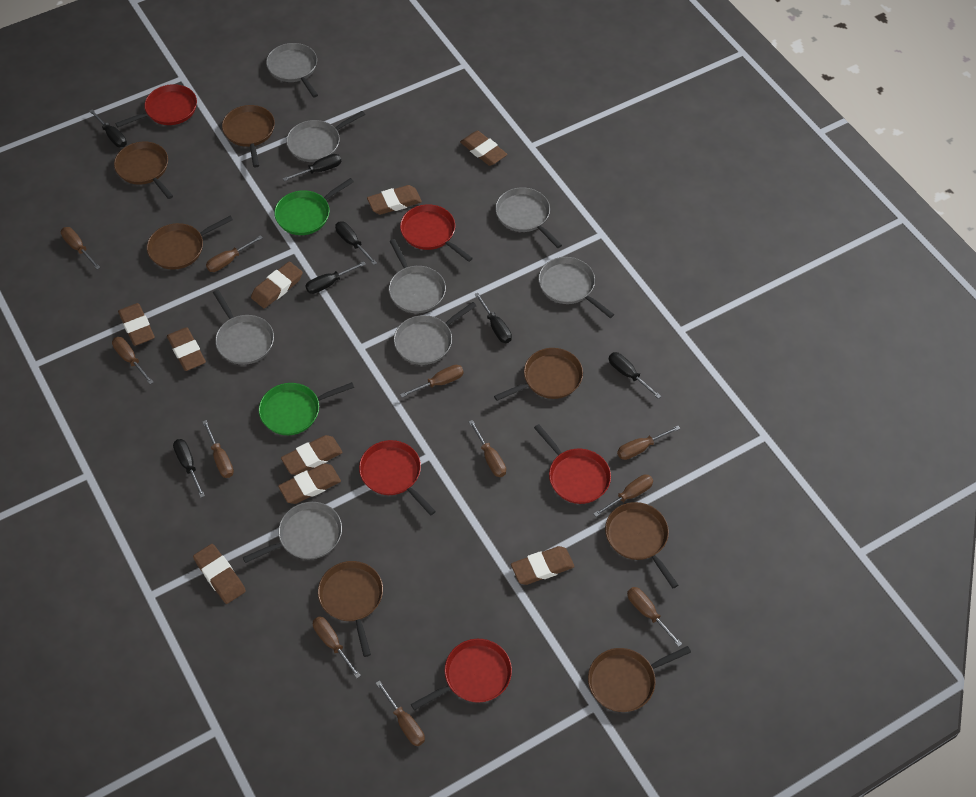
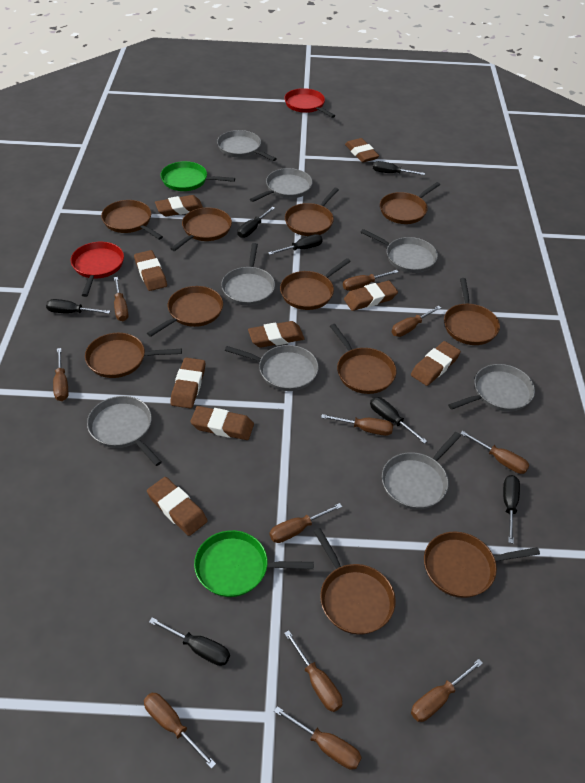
brown pan: 7 -> 11
red pan: 5 -> 2

